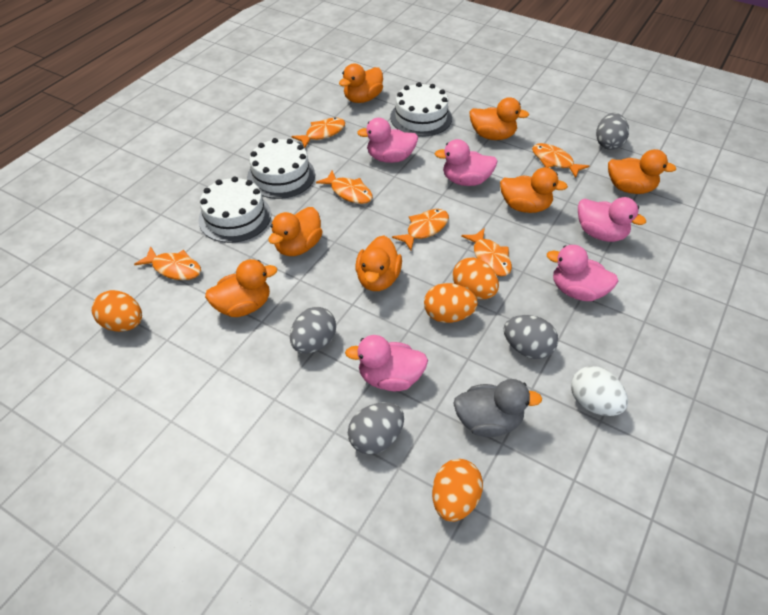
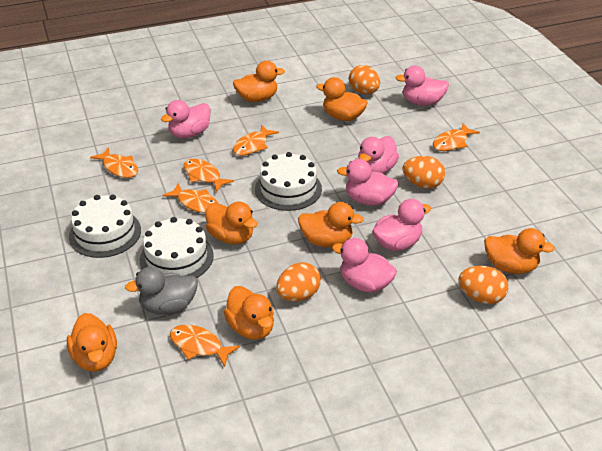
grey egg: 4 -> 0
pink duck: 5 -> 6
white egg: 1 -> 0

